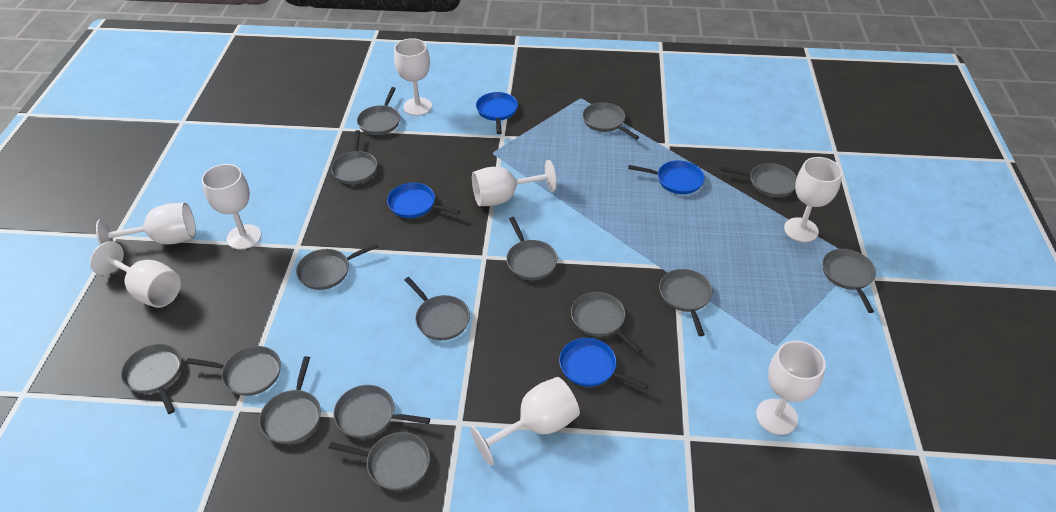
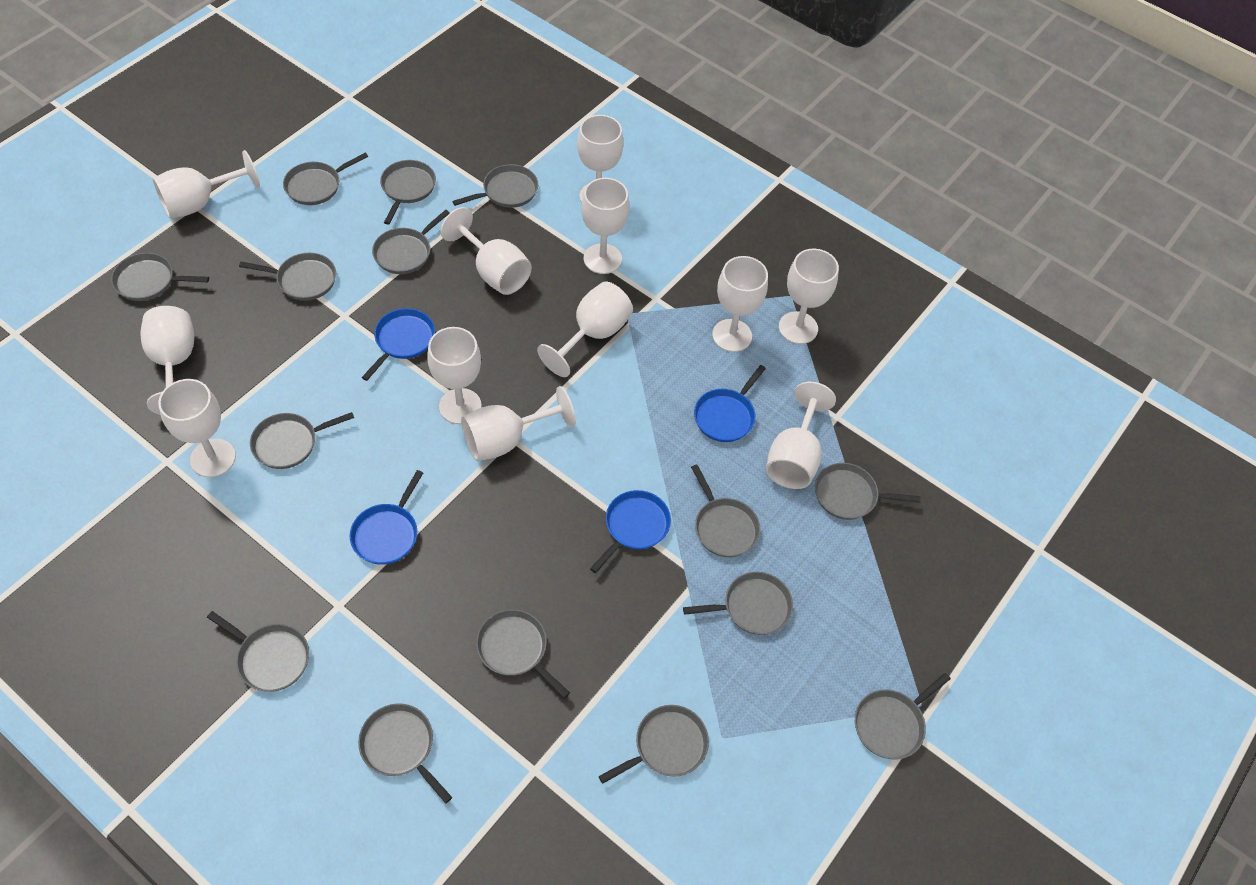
white goblet: 8 -> 12

